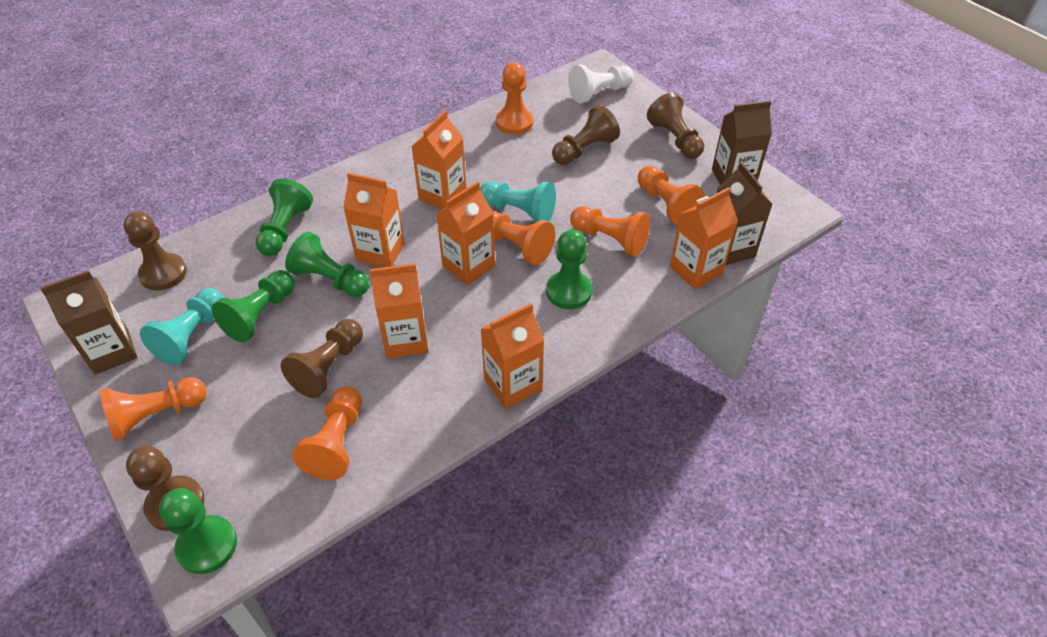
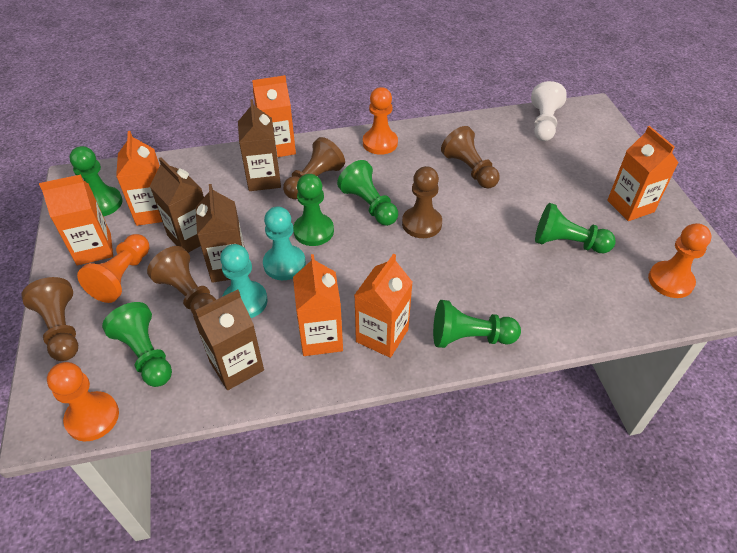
brown carton: 3 -> 4
green pawn: 5 -> 6
orange pawn: 6 -> 4

